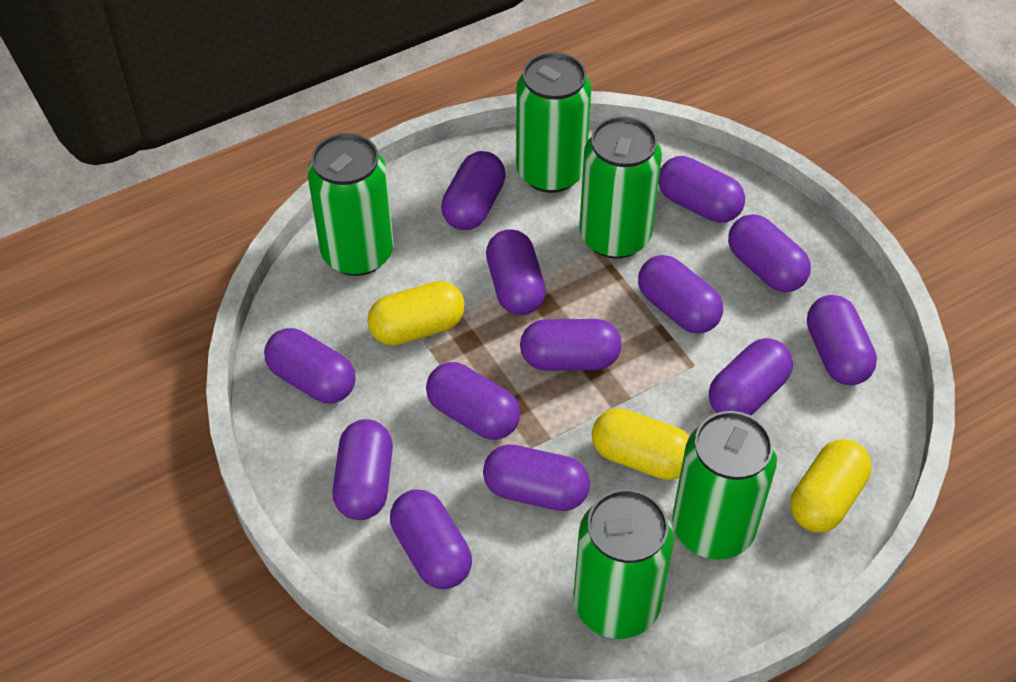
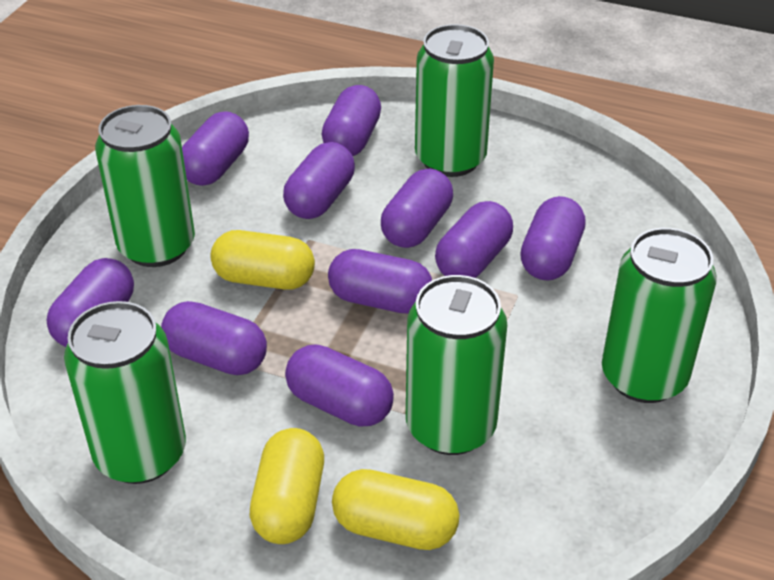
purple capsule: 13 -> 10

